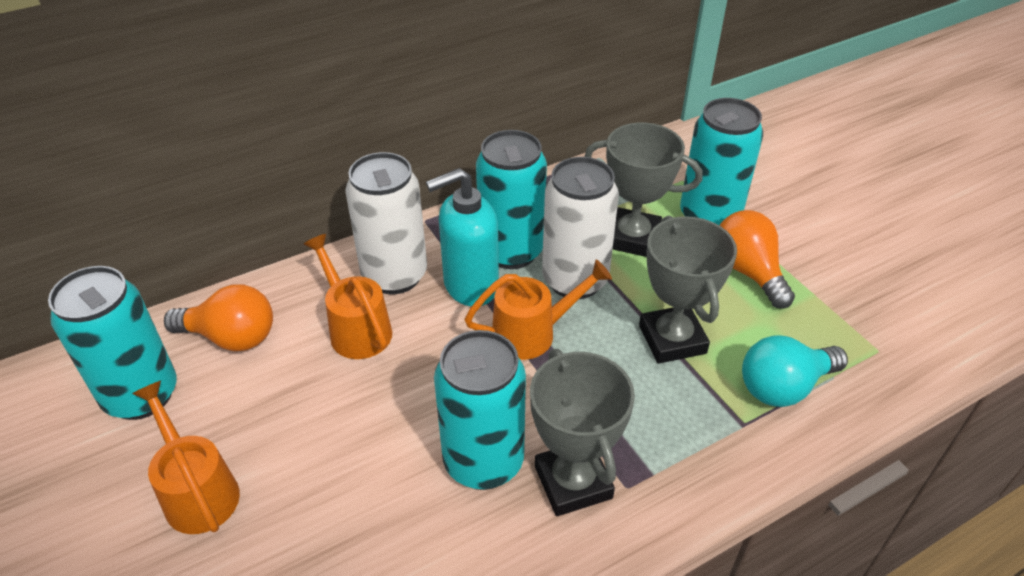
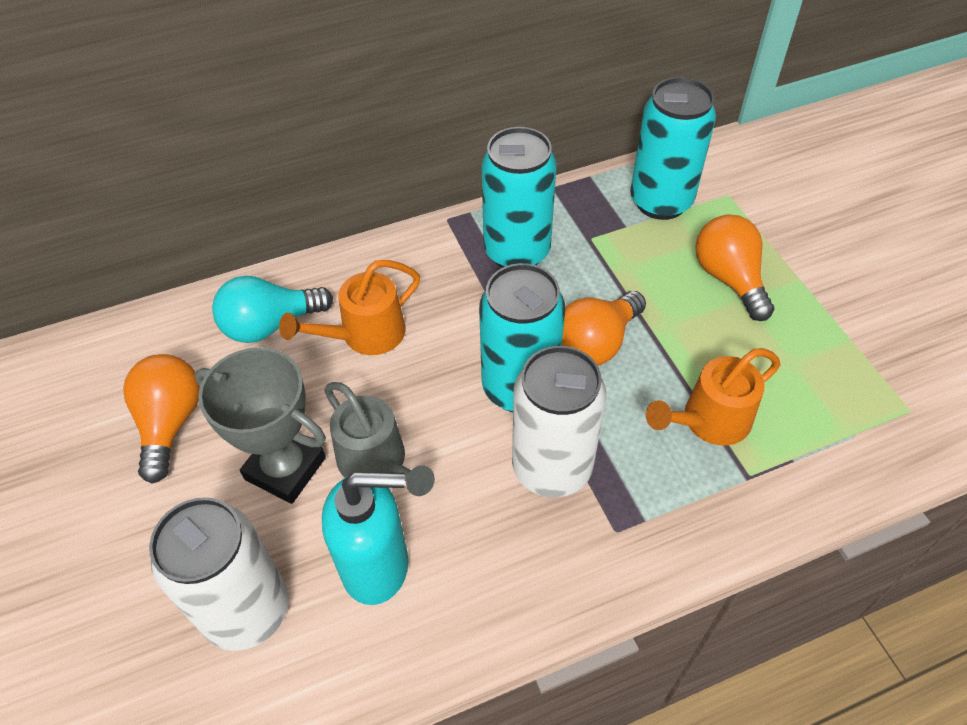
grey trophy: 3 -> 1
grey watering can: 0 -> 1
orange light bulb: 2 -> 3
orange watering can: 3 -> 2
turquoise can: 4 -> 3

